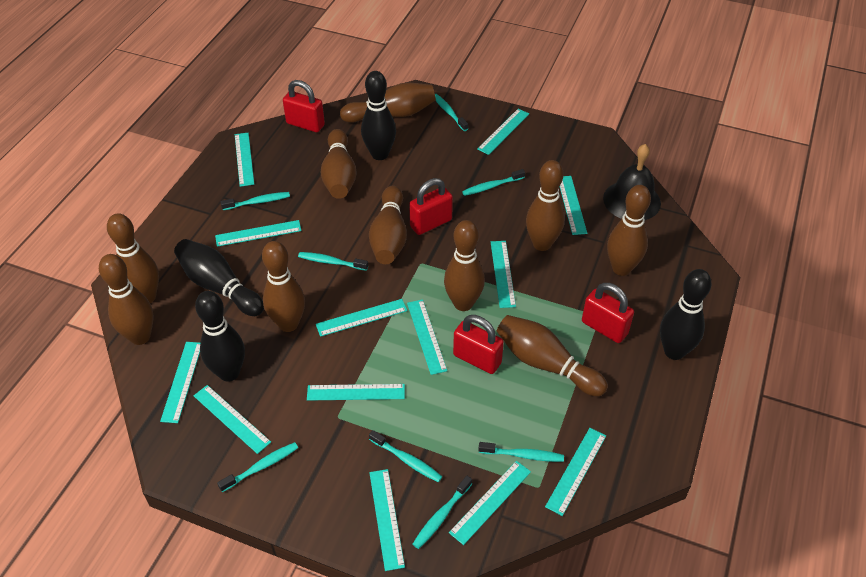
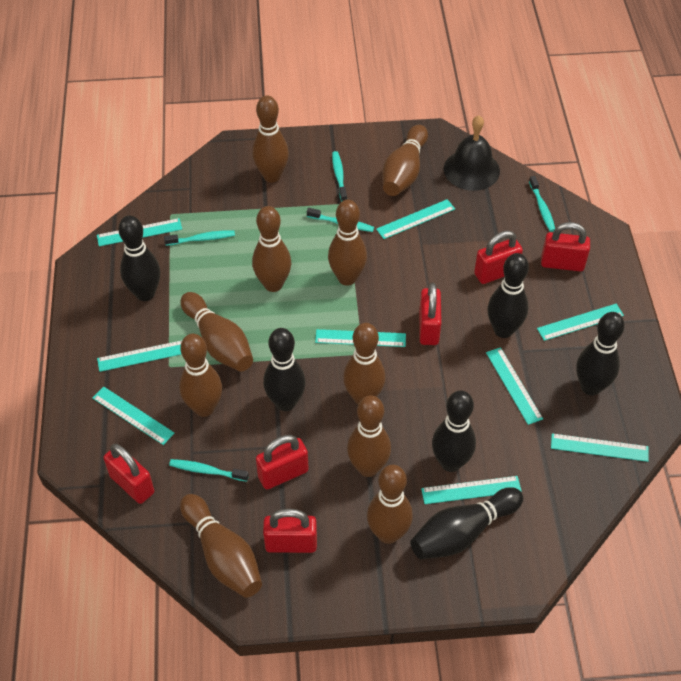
black bowling pin: 4 -> 6
red padlock: 4 -> 6
turquoise ruler: 13 -> 9
turquoise toothbrush: 8 -> 5

